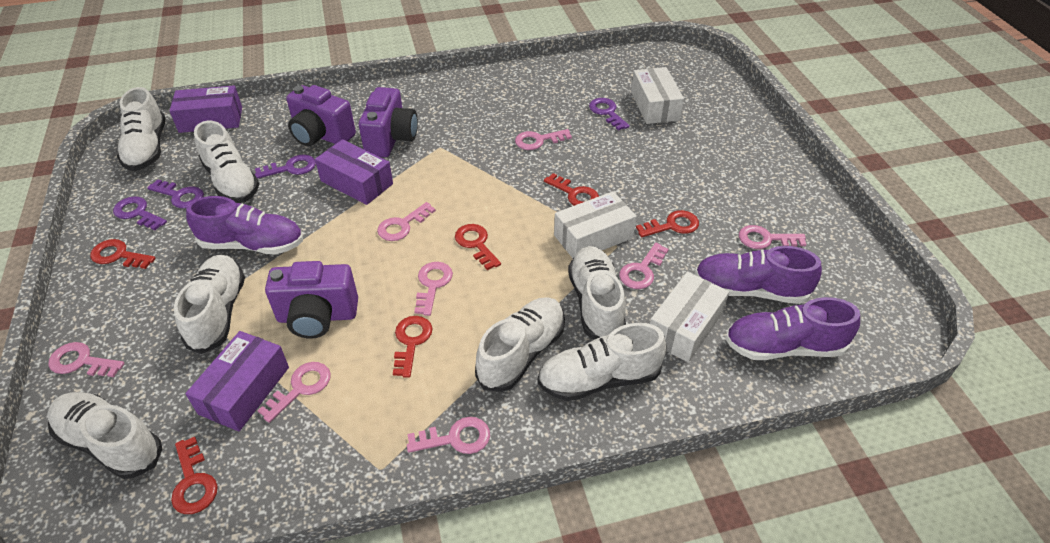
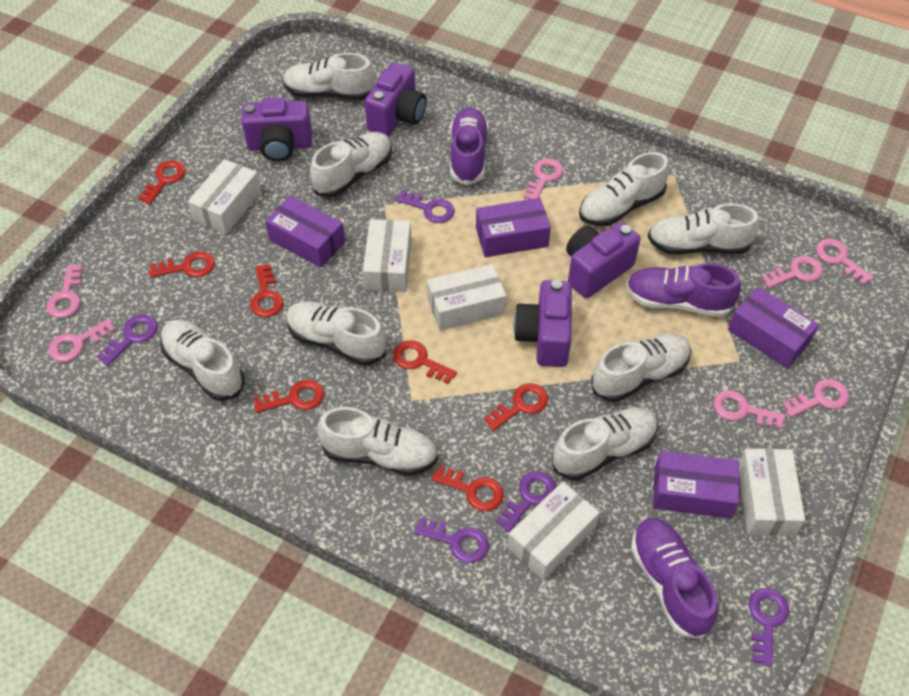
pink key: 8 -> 7
purple box: 3 -> 4
purple camera: 3 -> 4
purple key: 4 -> 5
red key: 6 -> 7
white box: 3 -> 5
white shoe: 7 -> 9

